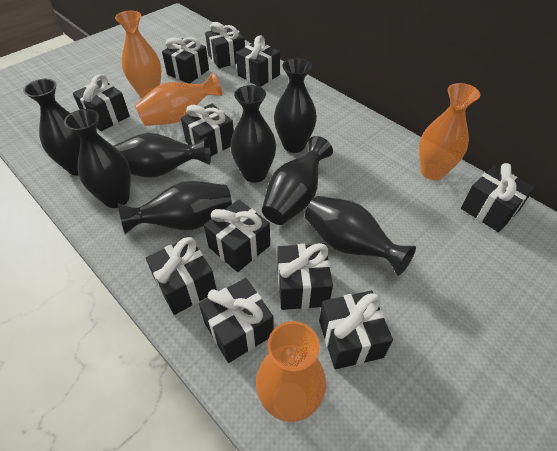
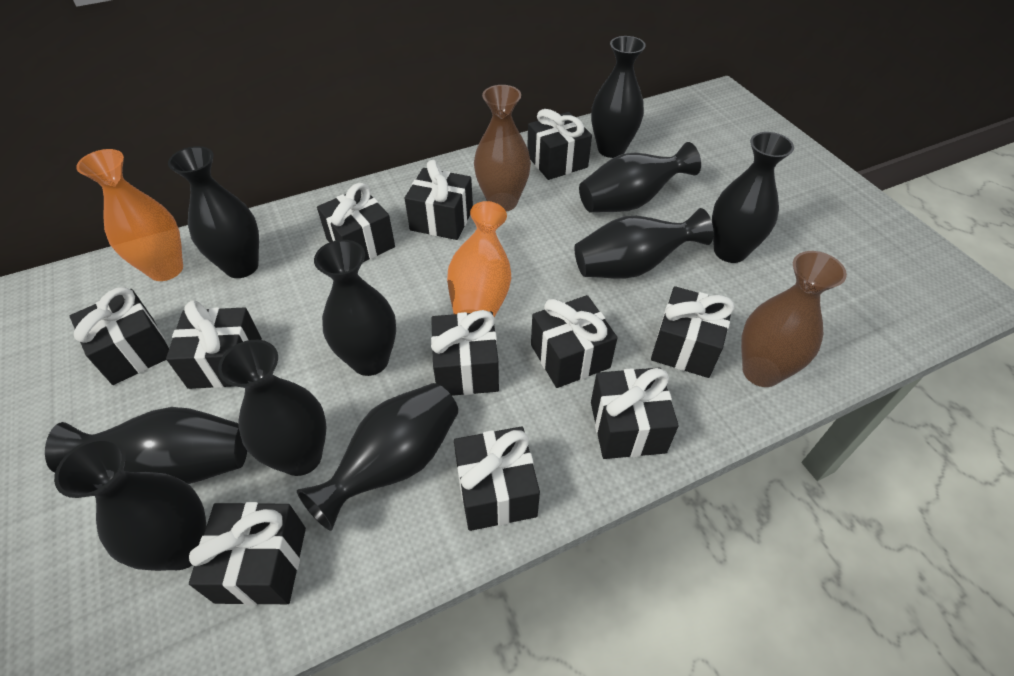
black vase: 8 -> 10
brown vase: 0 -> 2
orange vase: 4 -> 2

